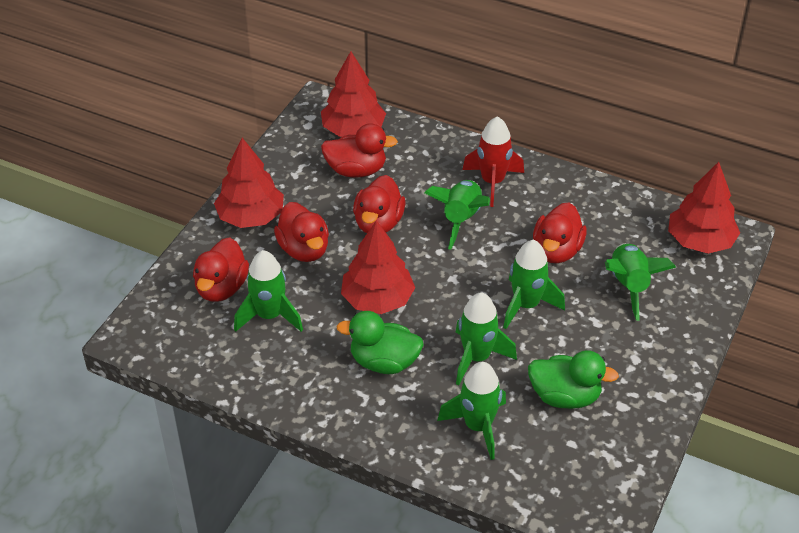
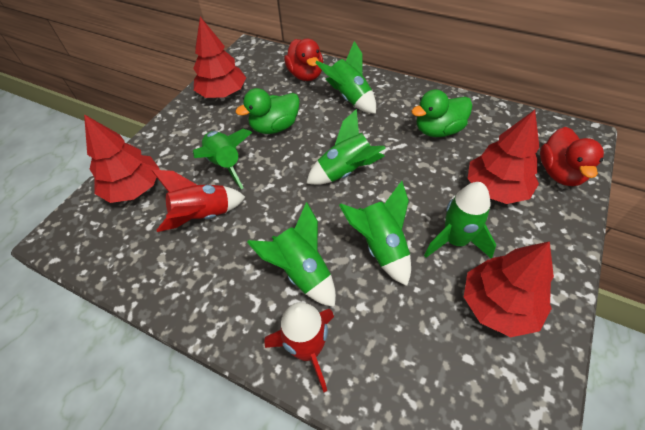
red duck: 5 -> 2
red rocket: 1 -> 2

